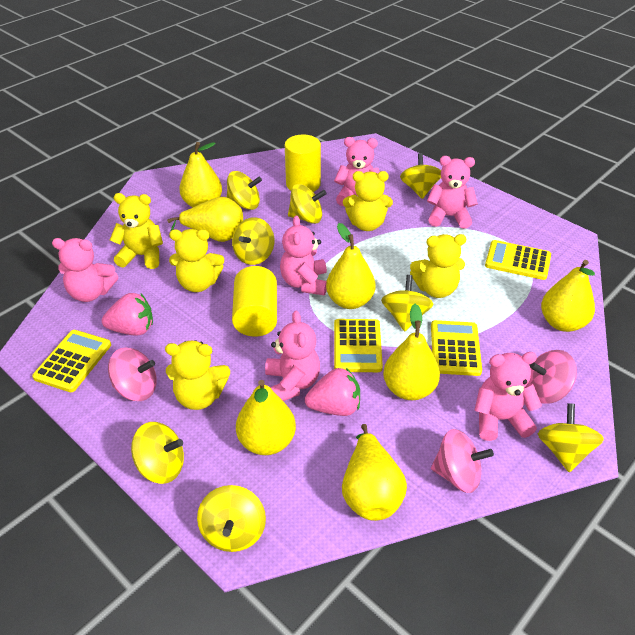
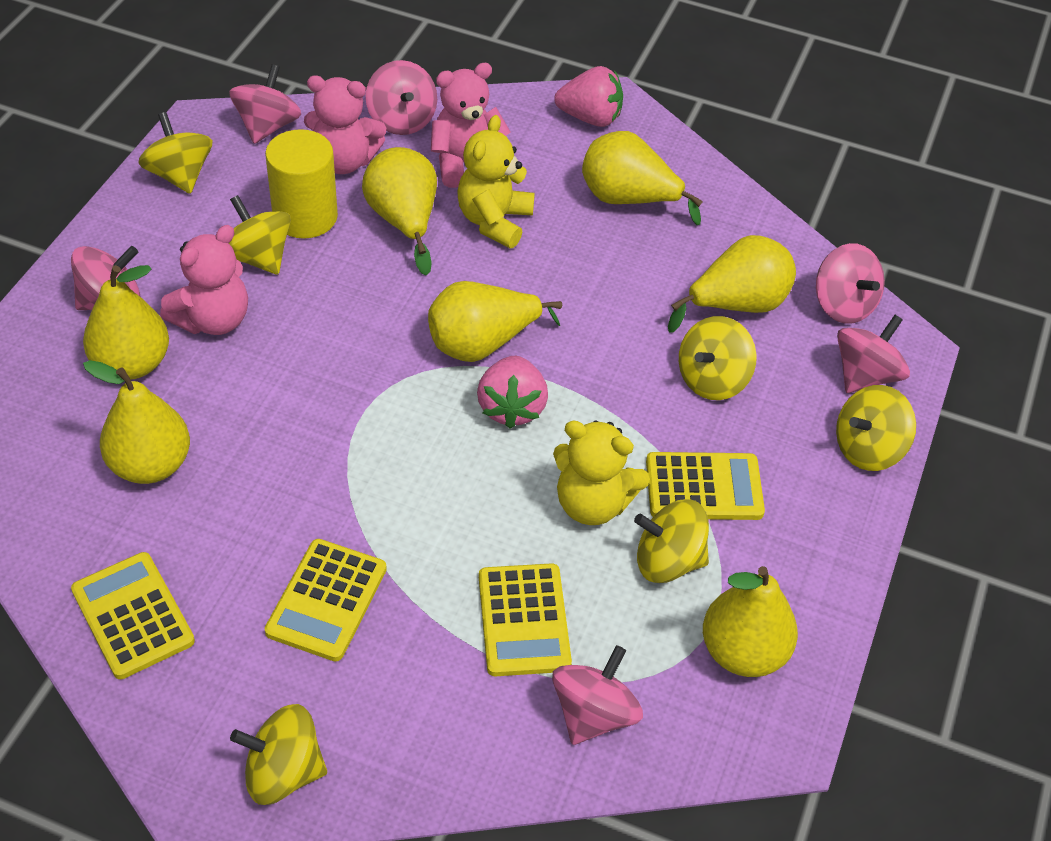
pink spinning top: 3 -> 6
pink teddy bear: 6 -> 3
yellow cylinder: 2 -> 1
yellow spinning top: 8 -> 6
yellow teddy bear: 5 -> 2

